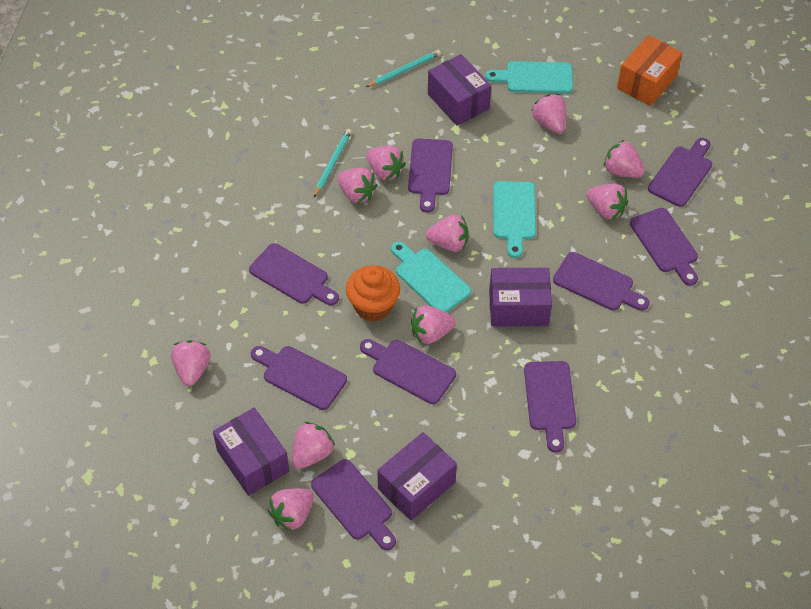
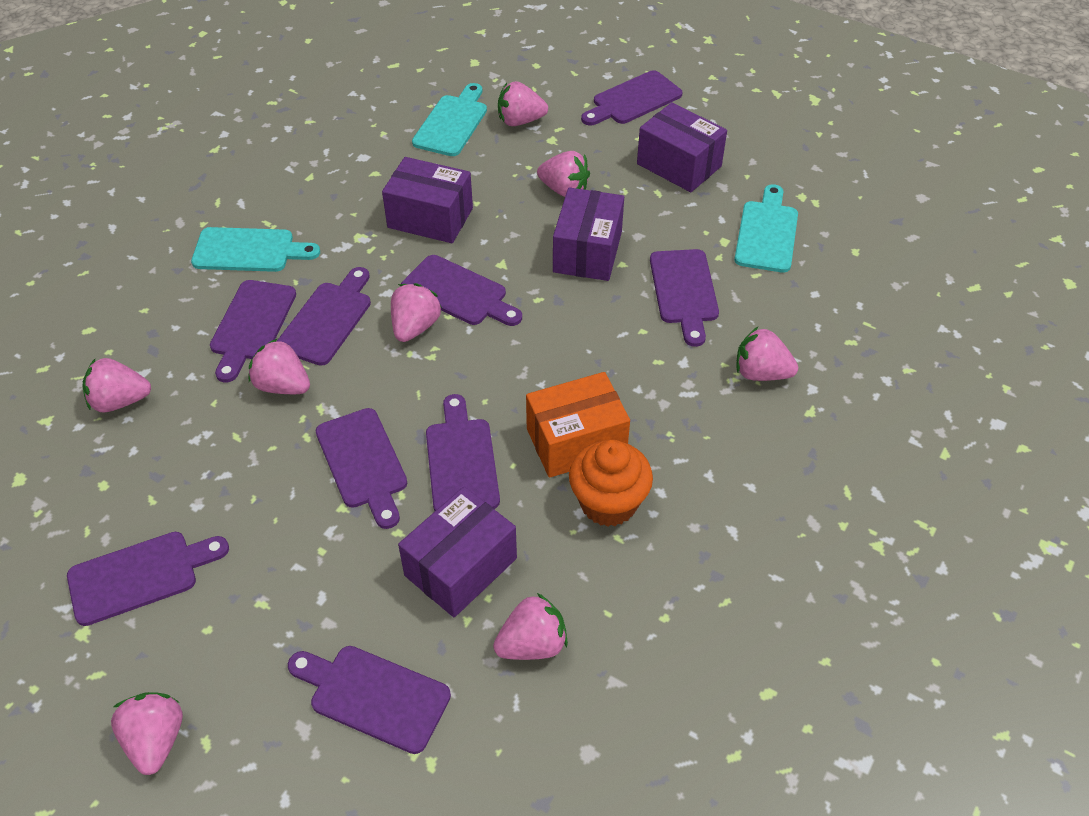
pink strawberry: 10 -> 8
turquoise pencil: 2 -> 0

